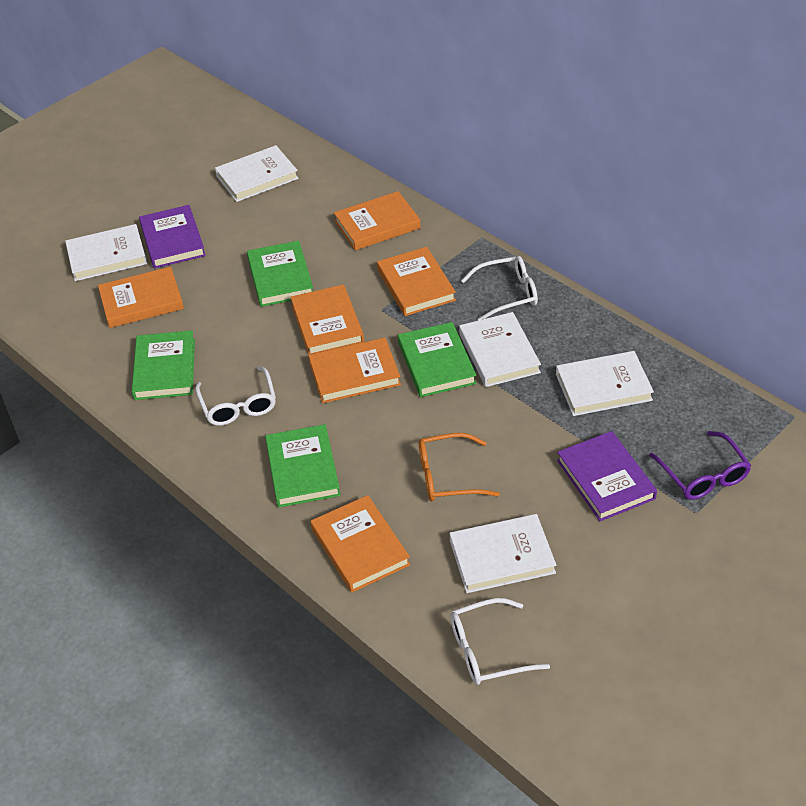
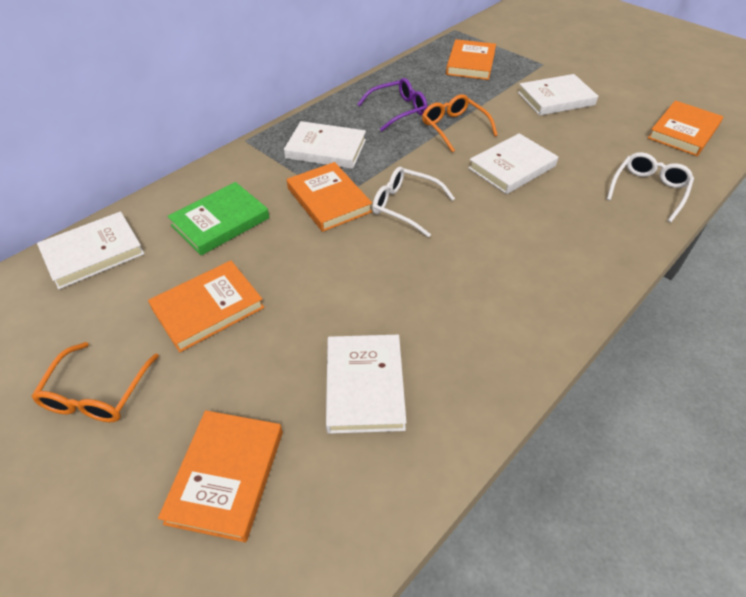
green book: 4 -> 1
orange book: 6 -> 5
orange glasses: 1 -> 2
purple book: 2 -> 0
white glasses: 3 -> 2

